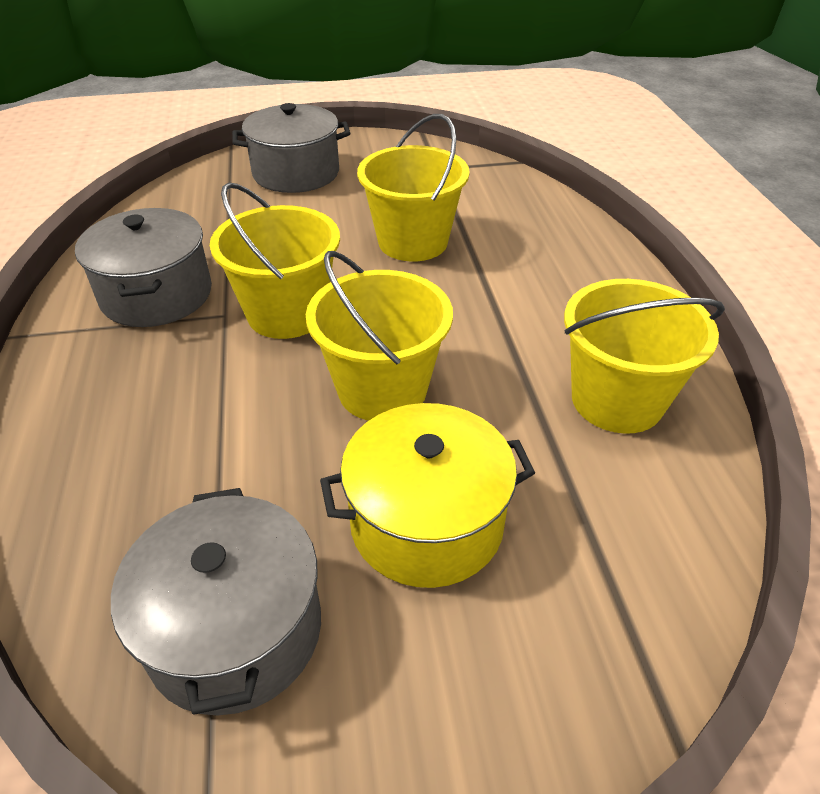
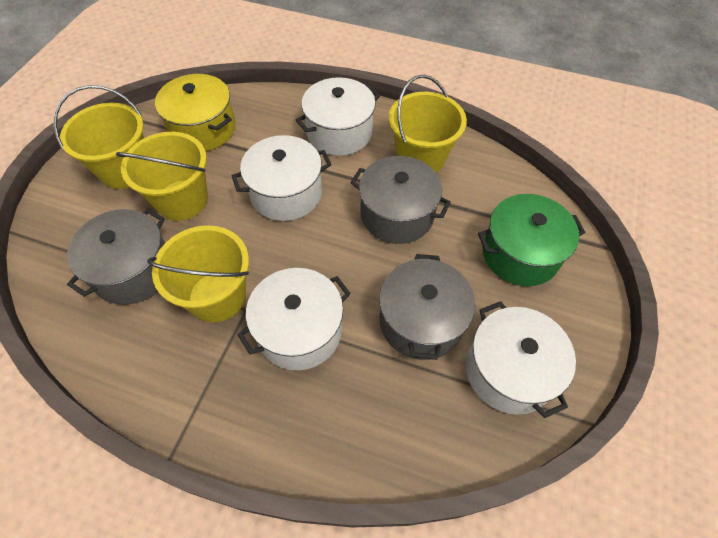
green pot: 0 -> 1
white pot: 0 -> 4

